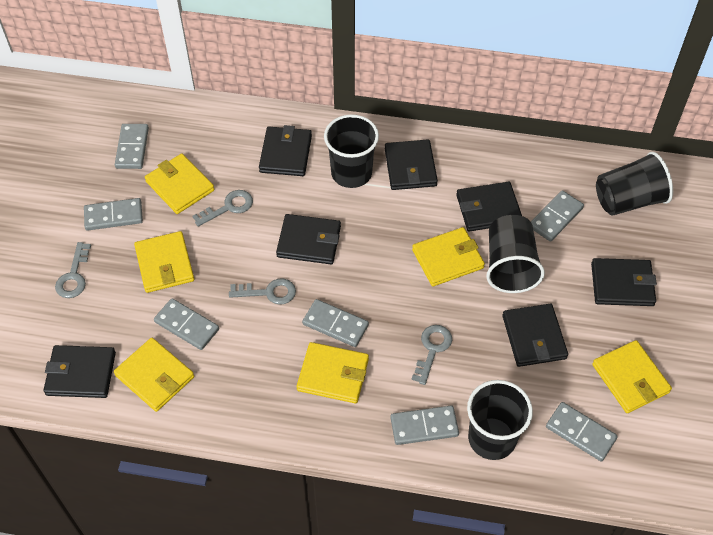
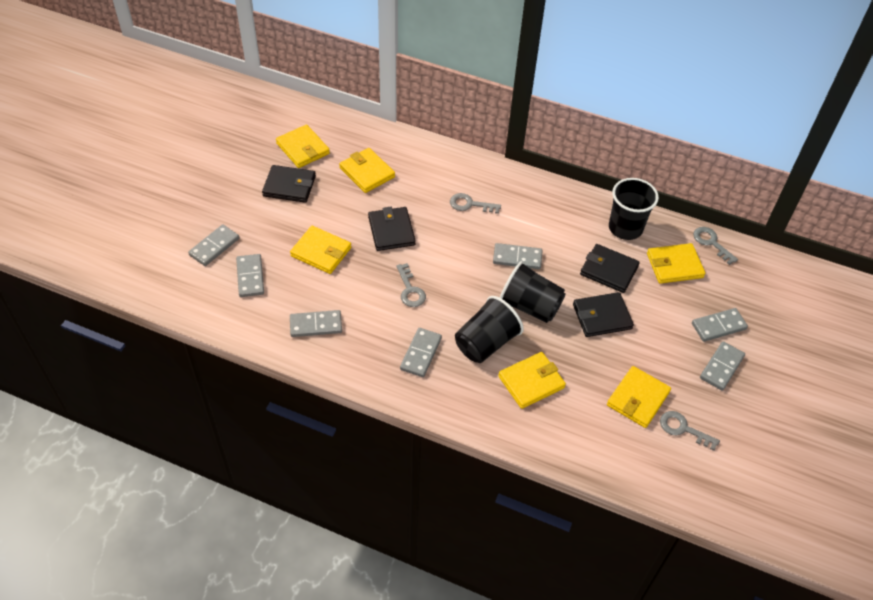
black cup: 4 -> 3
black wallet: 7 -> 4

